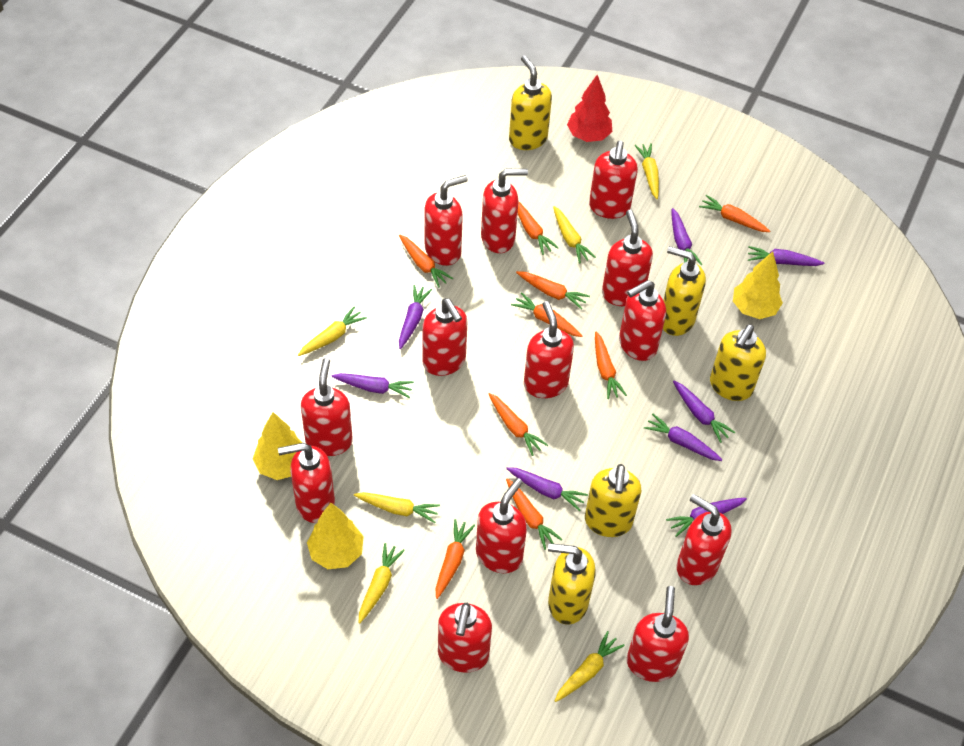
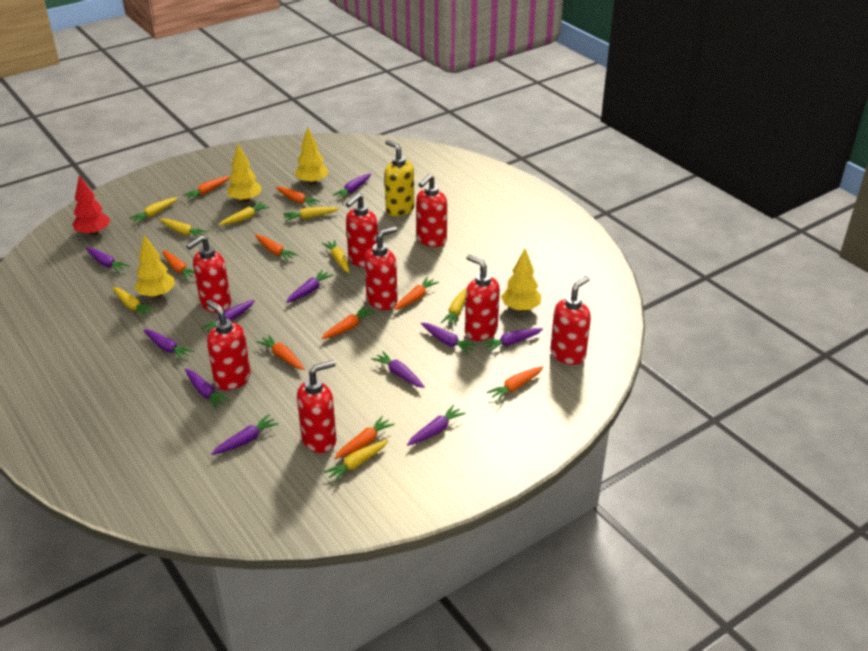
purple carrot: 8 -> 11
red soap dispenser: 13 -> 8
yellow carrot: 6 -> 8
yellow soap dispenser: 5 -> 1
yellow tree: 3 -> 4

